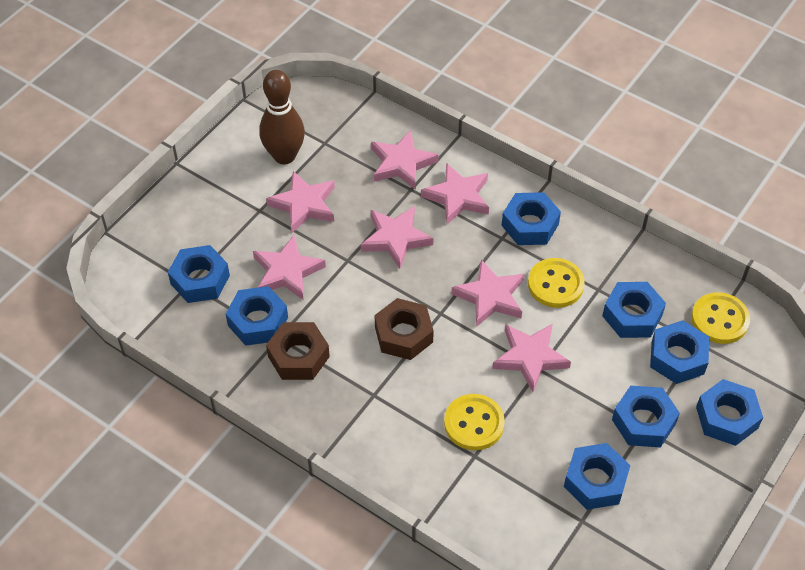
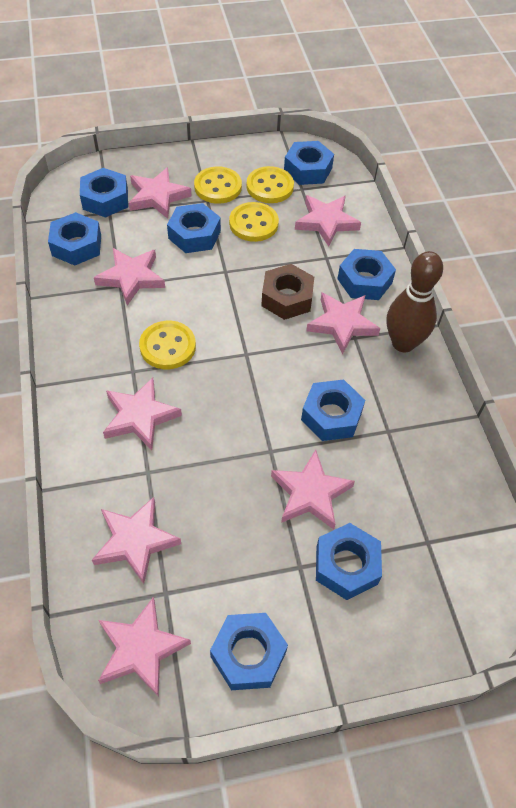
brown nut: 2 -> 1
pink star: 7 -> 8
yellow button: 3 -> 4

